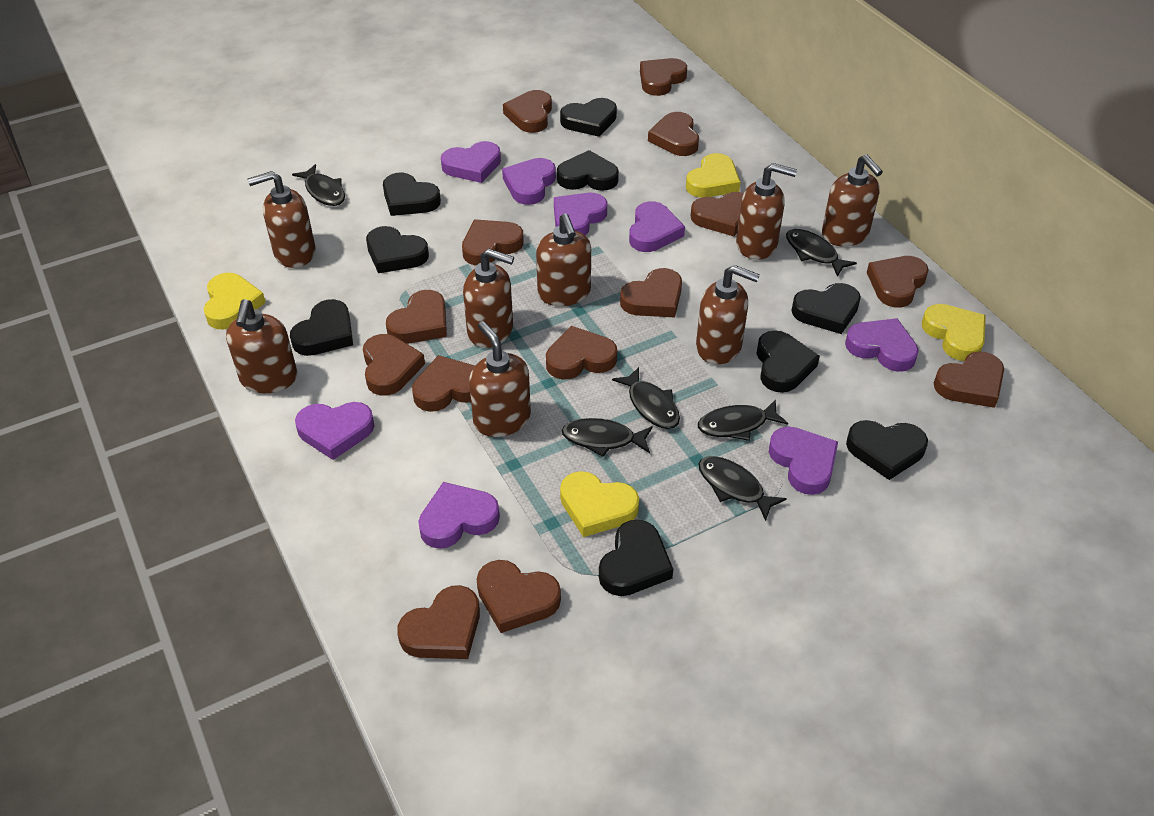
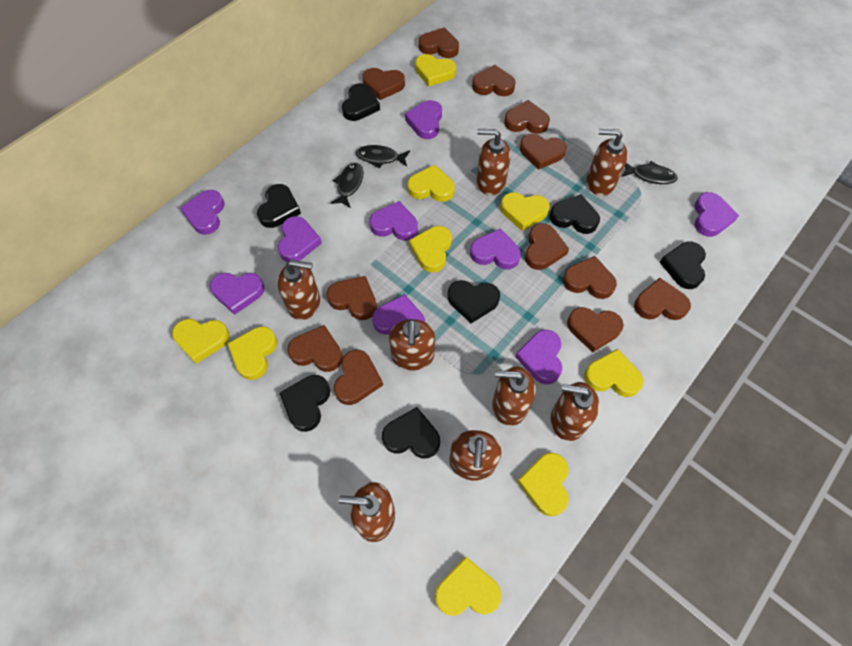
black fish: 6 -> 3
black heart: 9 -> 7
brown heart: 14 -> 12
purple heart: 8 -> 9
yellow heart: 4 -> 9

